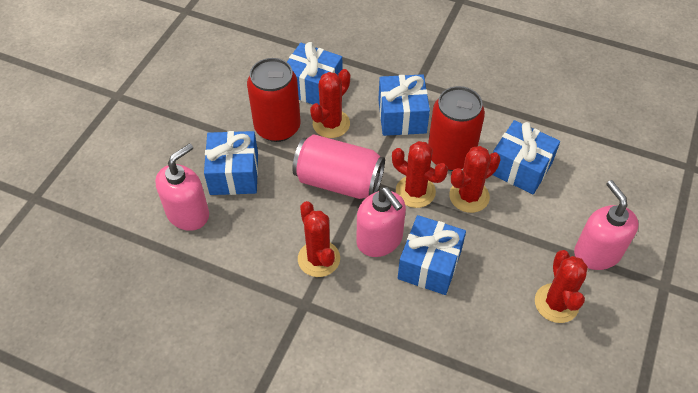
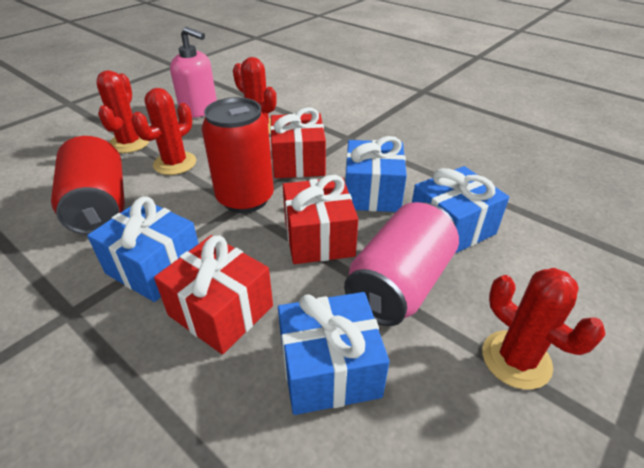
blue gift: 5 -> 4
pink soap dispenser: 3 -> 1
red cactus: 5 -> 4
red gift: 0 -> 3

